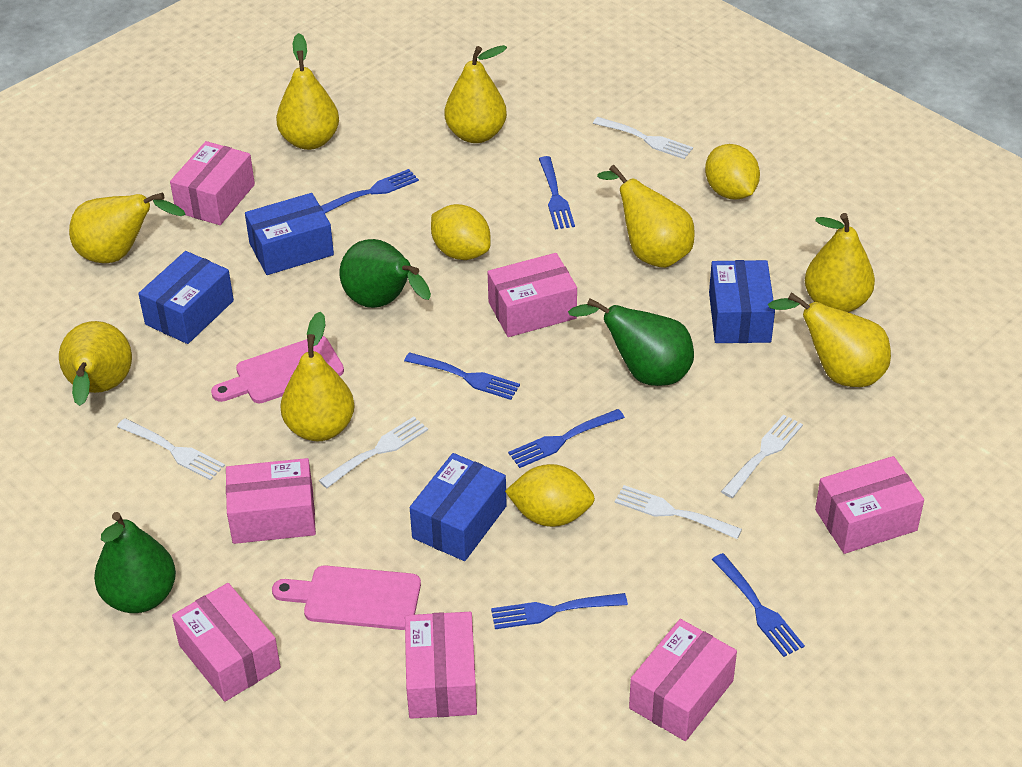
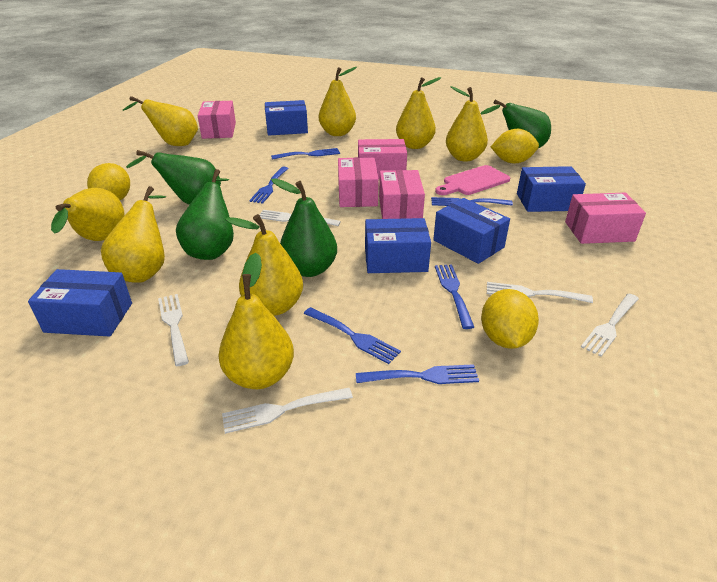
blue box: 4 -> 5
green pear: 3 -> 4
pink box: 7 -> 5
pink cutting board: 2 -> 1

